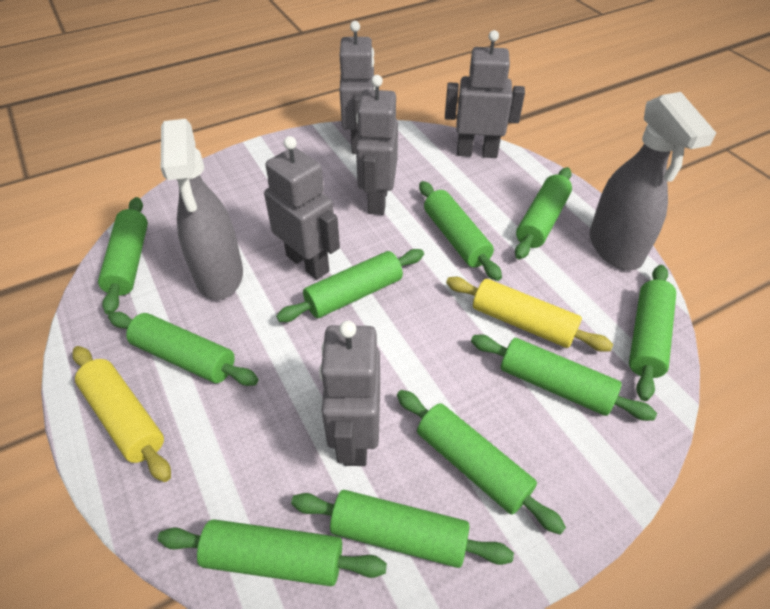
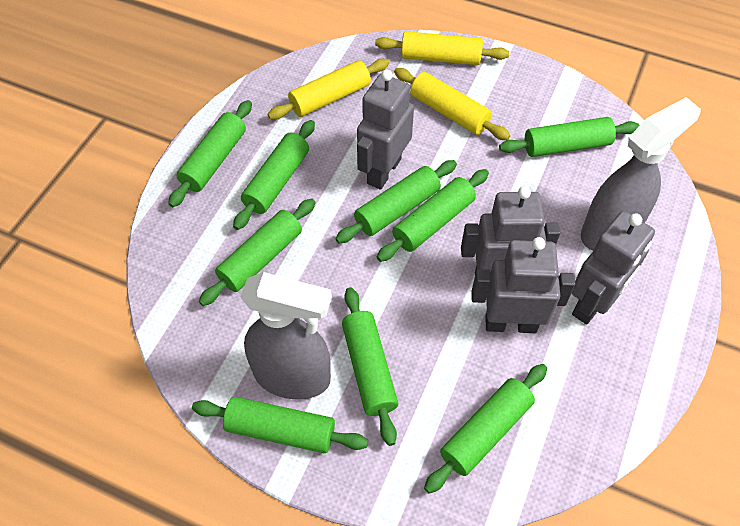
green rolling pin: 10 -> 9
grey robot: 5 -> 4
yellow rolling pin: 2 -> 3

